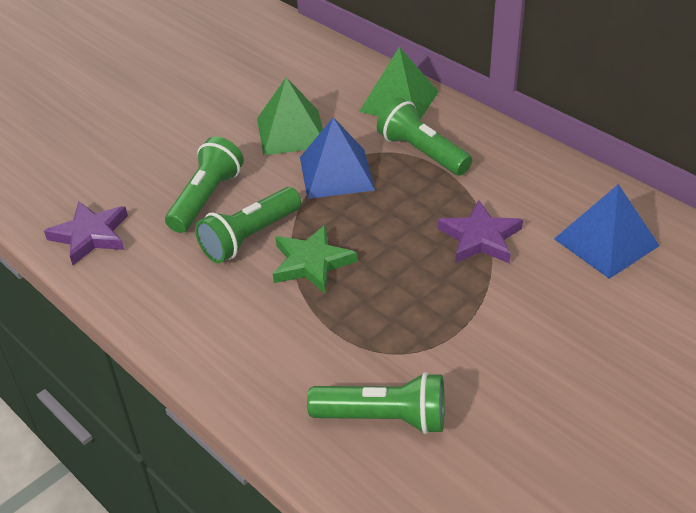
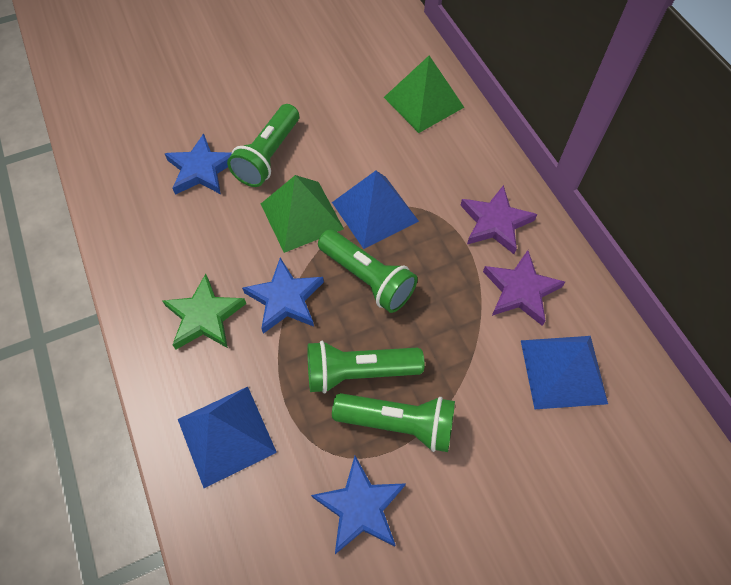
blue pyramid: 2 -> 3
blue star: 0 -> 3

